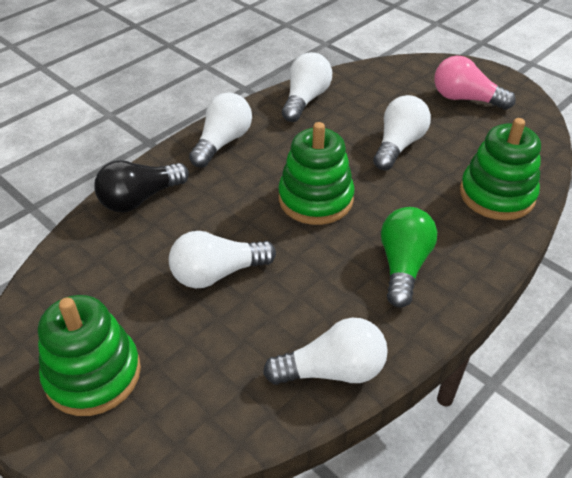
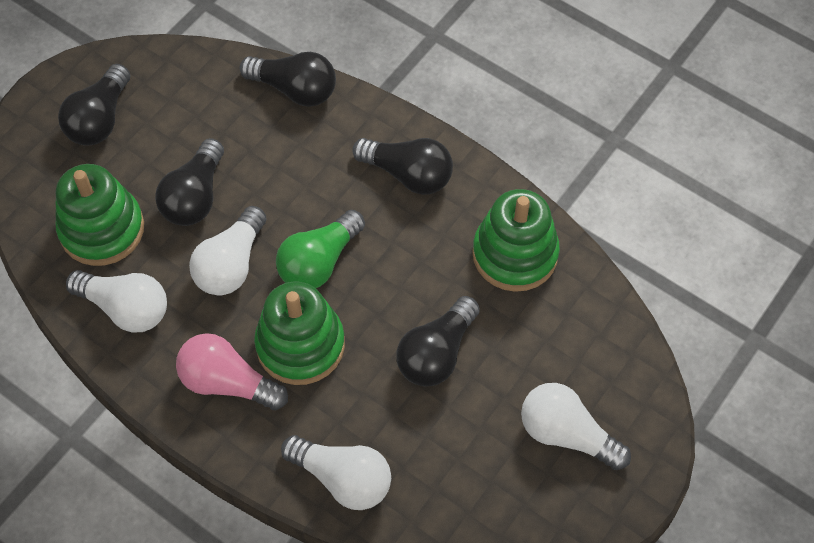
black light bulb: 1 -> 5
white light bulb: 5 -> 4

